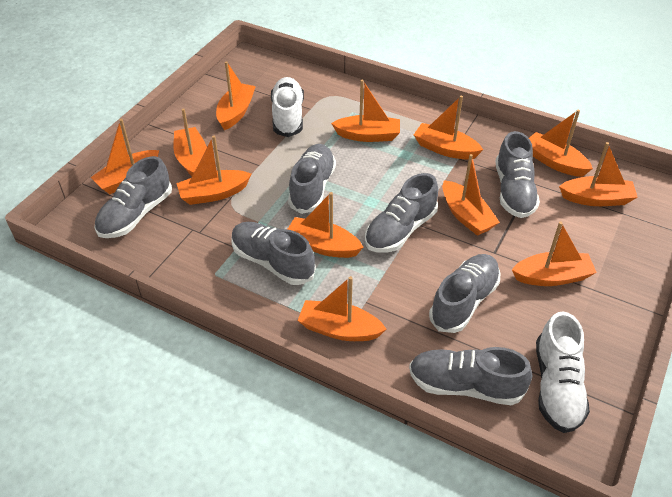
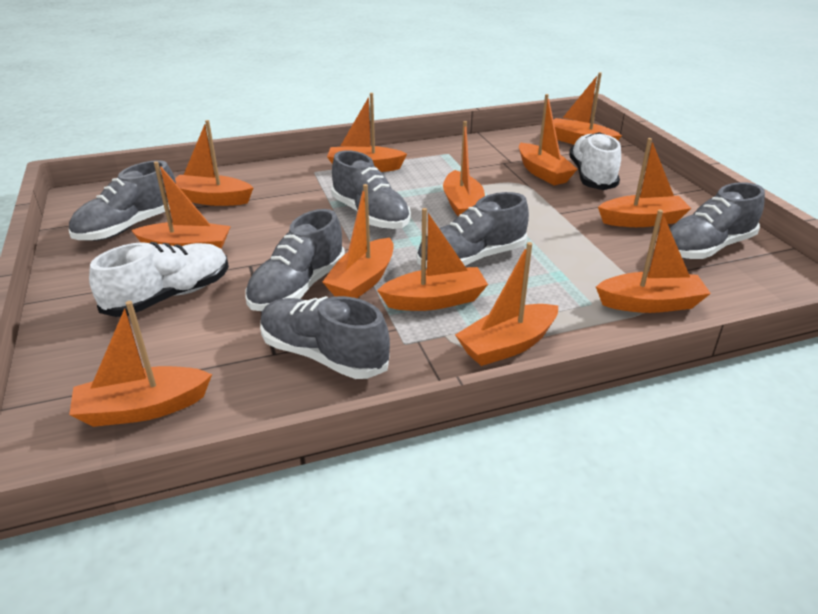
grey shoe: 7 -> 6

